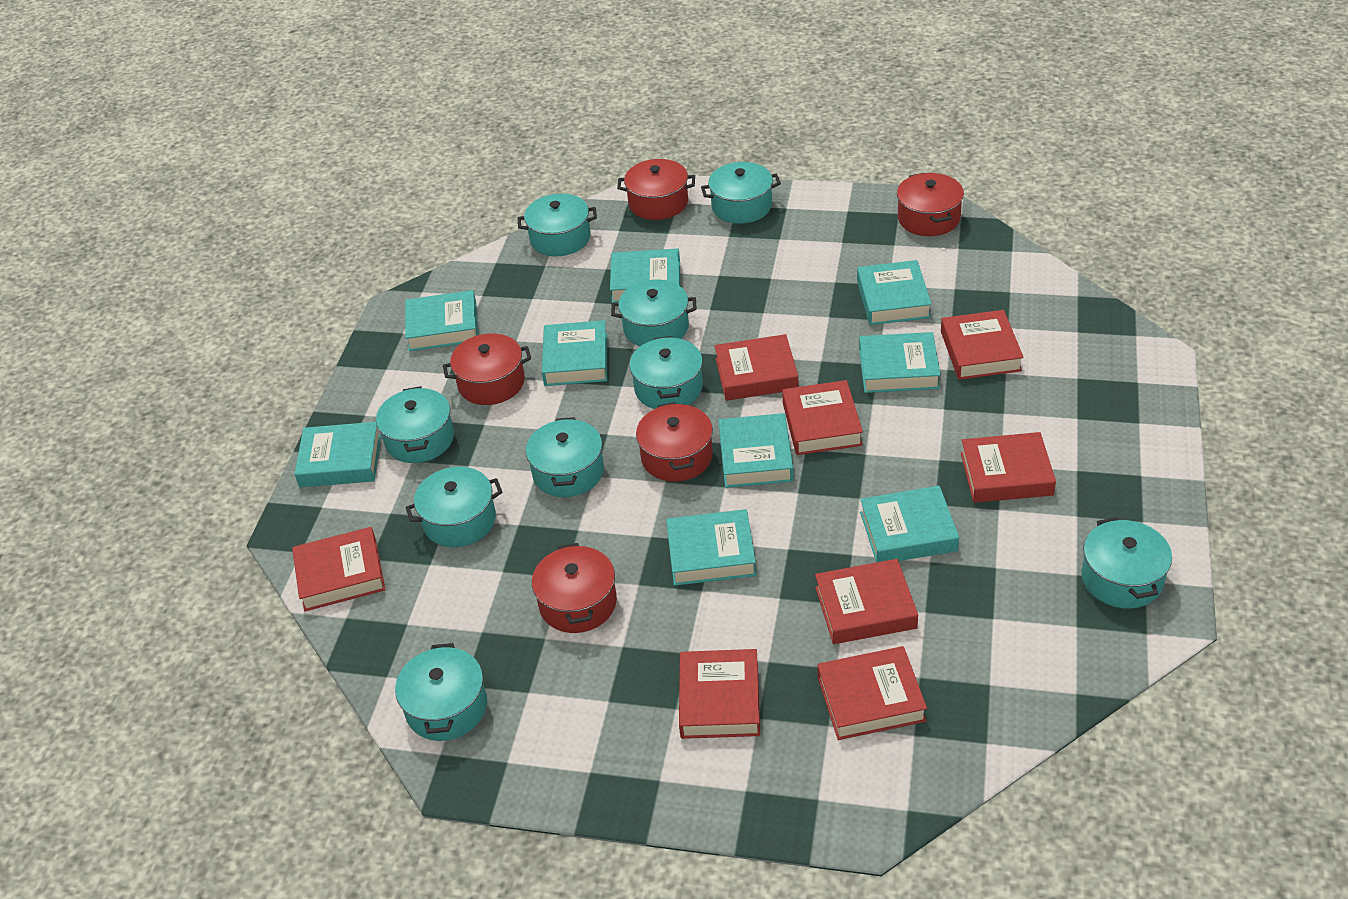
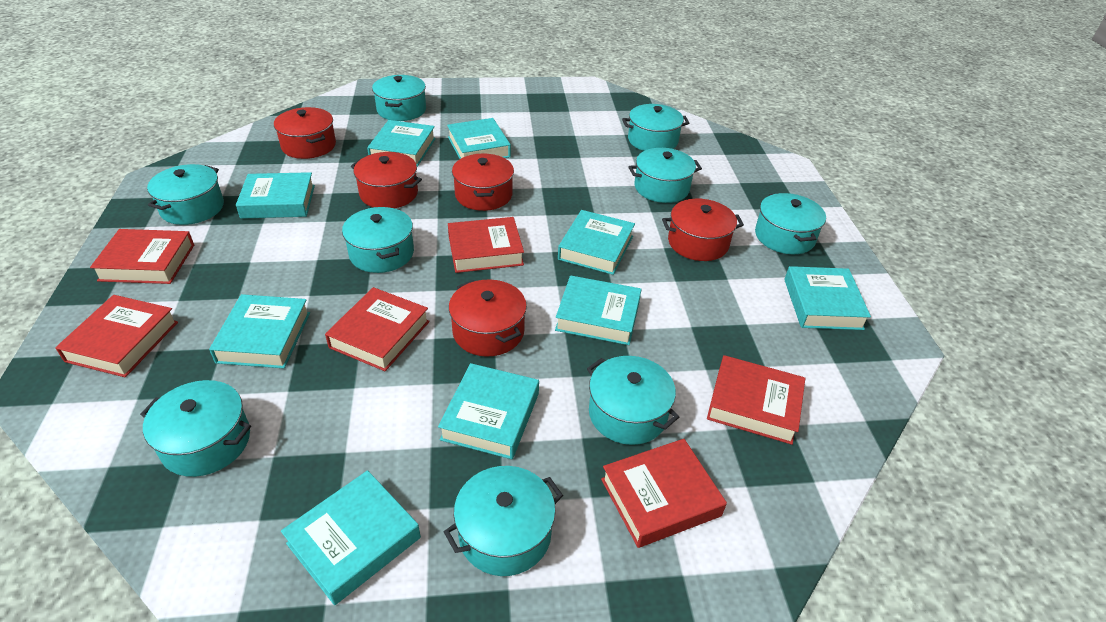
red book: 8 -> 6

